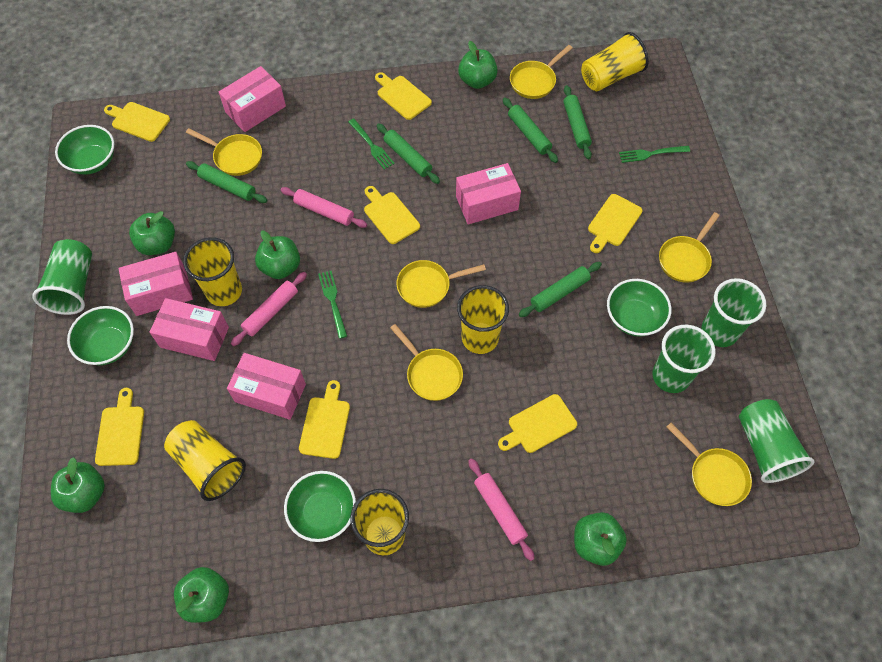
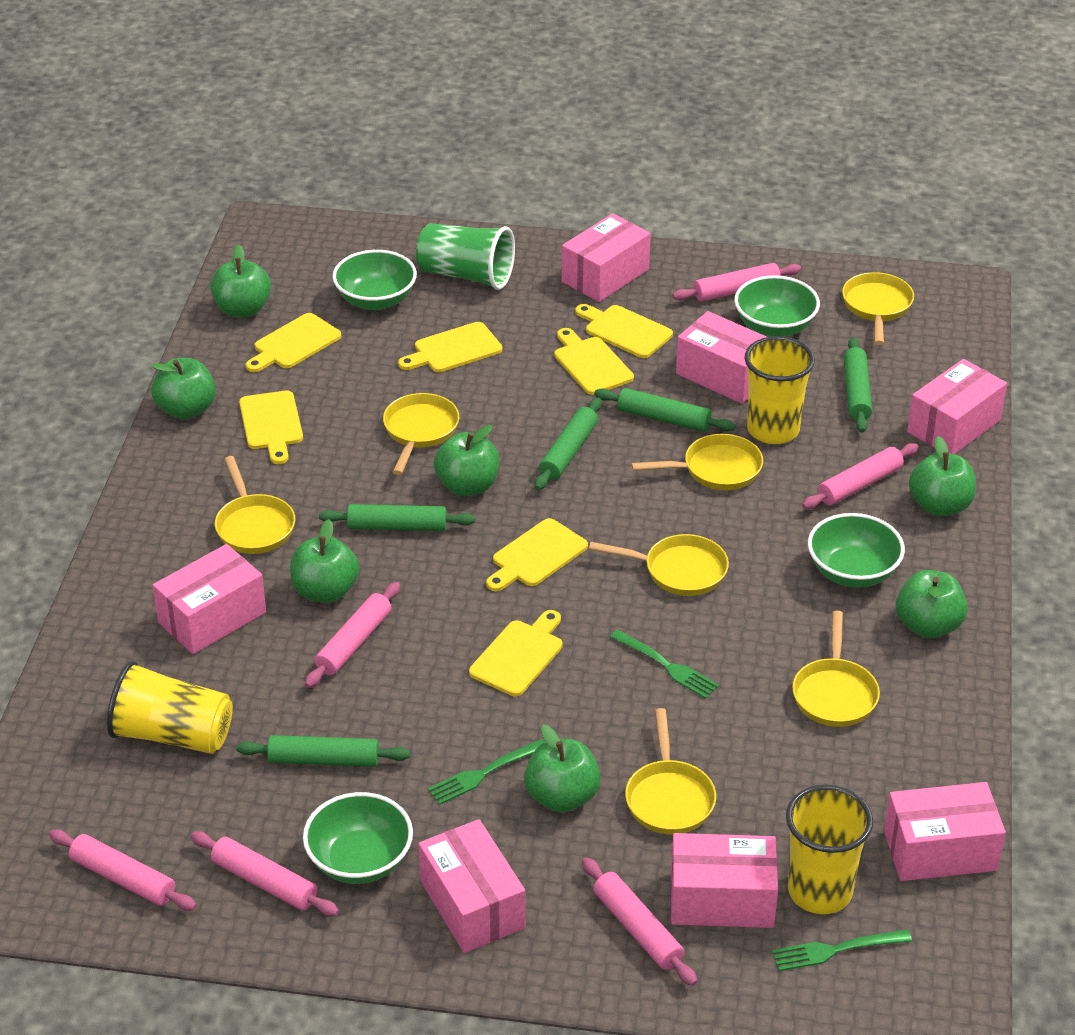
green apple: 6 -> 7
green cup: 4 -> 1
pink box: 5 -> 7
pink rolling pin: 3 -> 6
yellow cup: 5 -> 3
yellow pan: 6 -> 7

